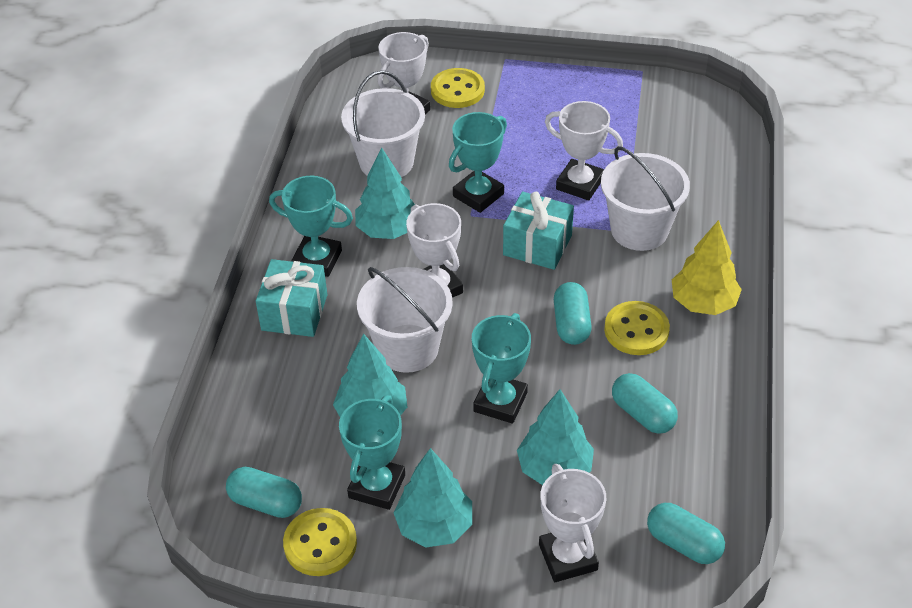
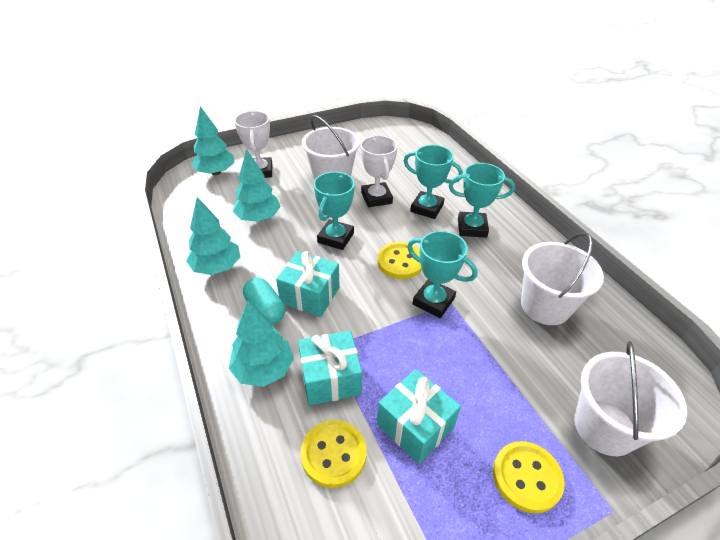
turquoise capsule: 4 -> 1
turquoise gift: 2 -> 3
white trophy: 4 -> 2
yellow tree: 1 -> 0

